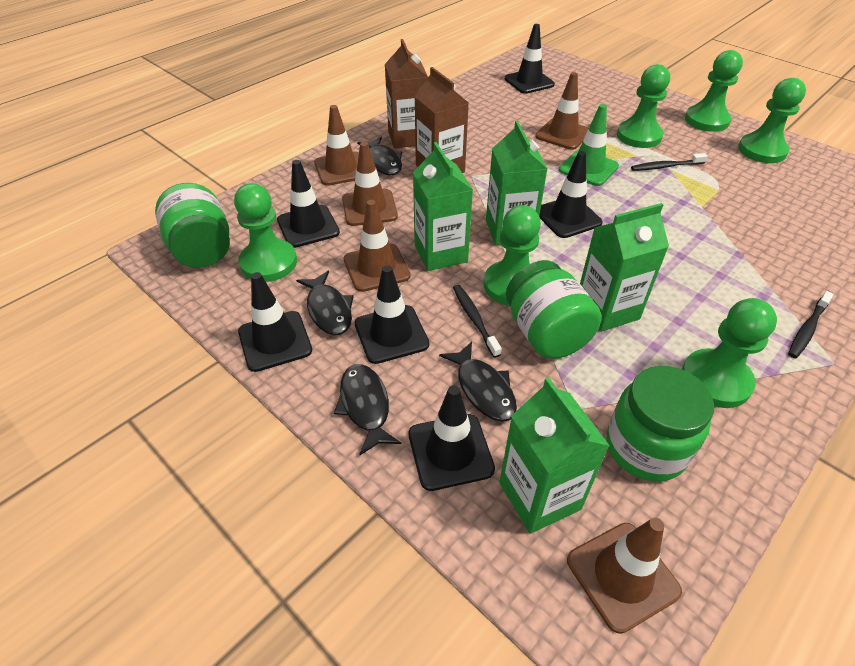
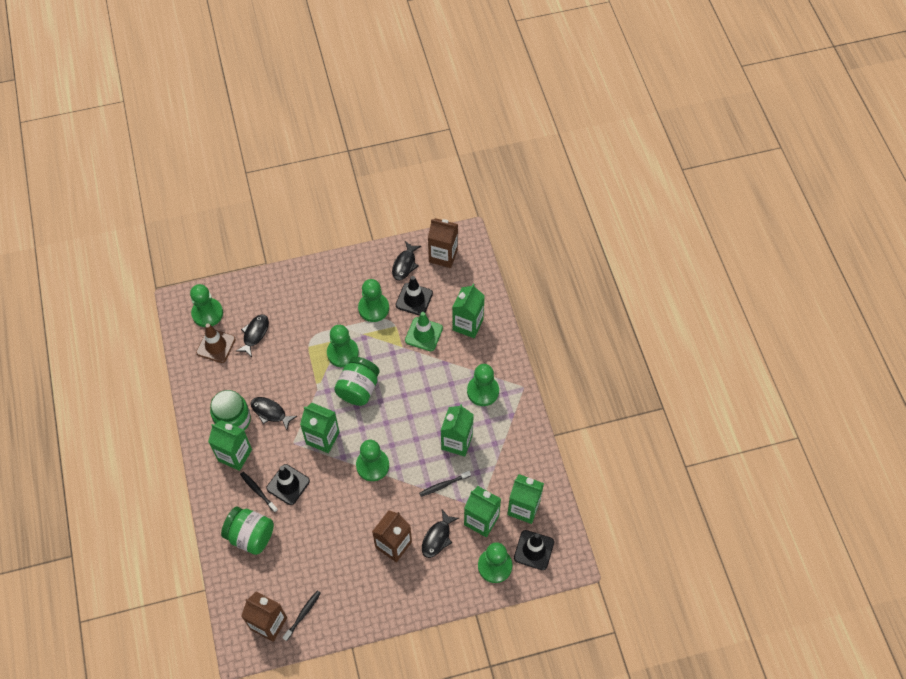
black traffic cone: 6 -> 3
brown carton: 2 -> 3
brown traffic cone: 5 -> 1
green carton: 4 -> 6

